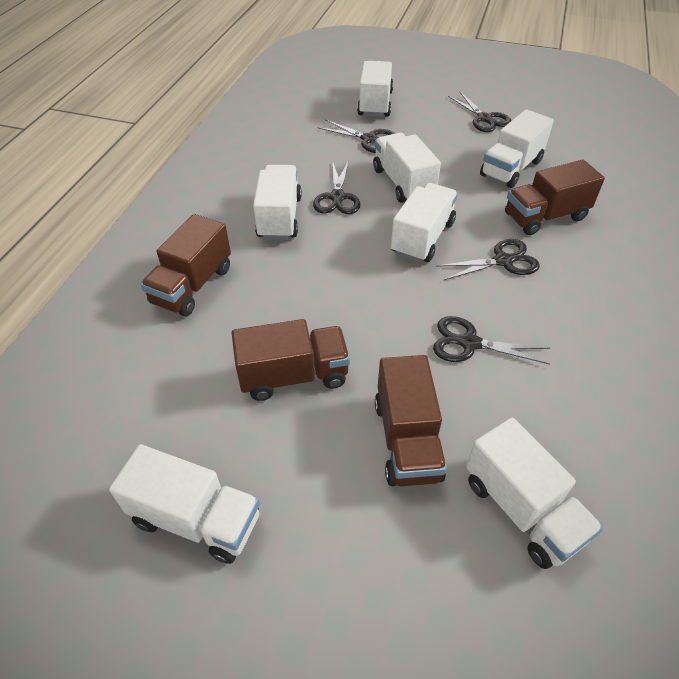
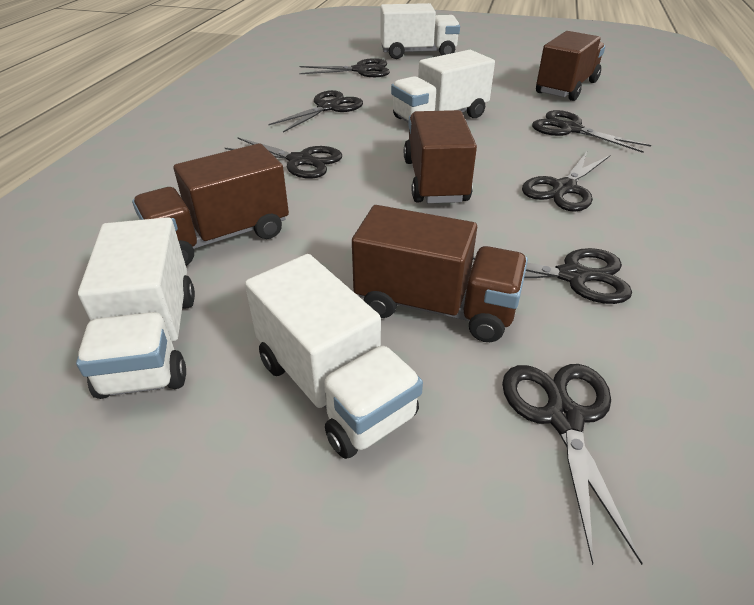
black scissors: 5 -> 7
white truck: 7 -> 4

